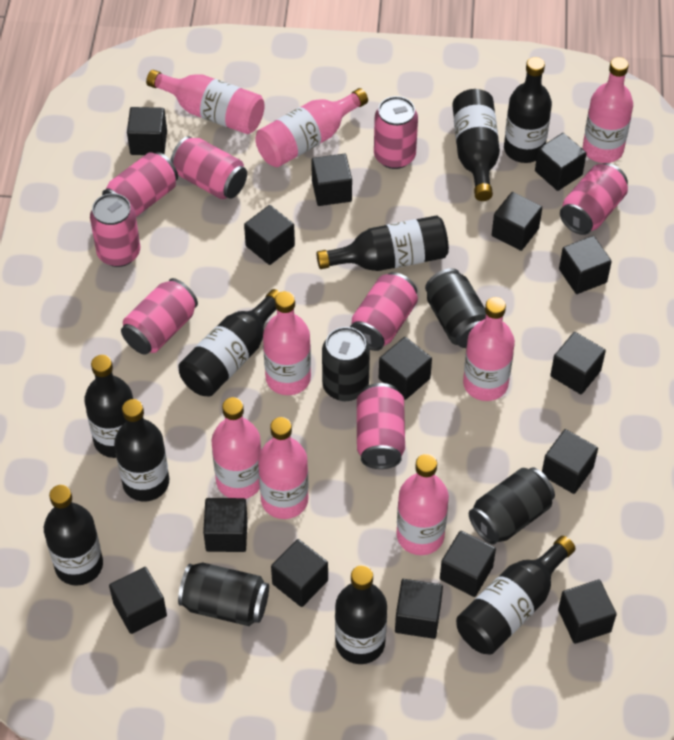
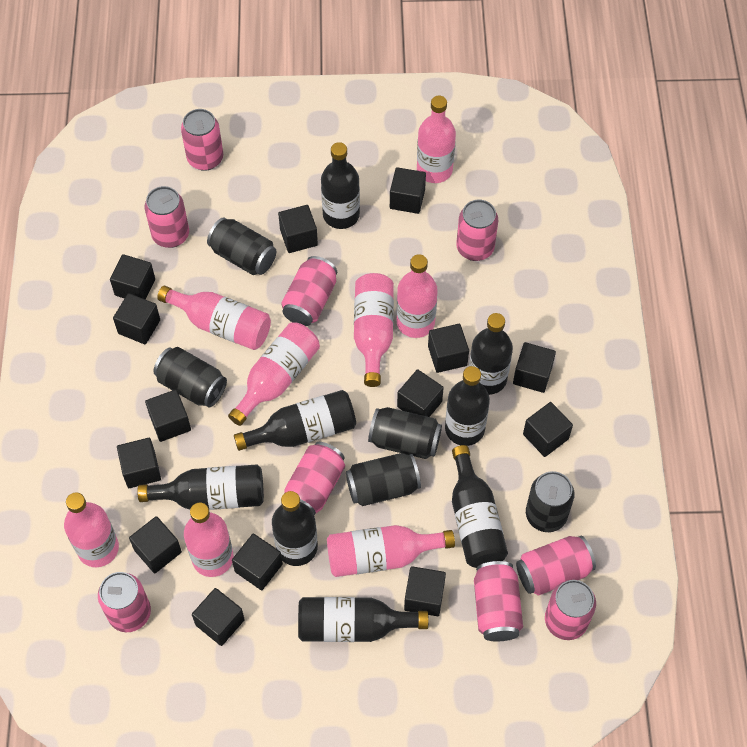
black bottle: 9 -> 8
black can: 4 -> 5
black cube: 15 -> 14
pink can: 8 -> 9

